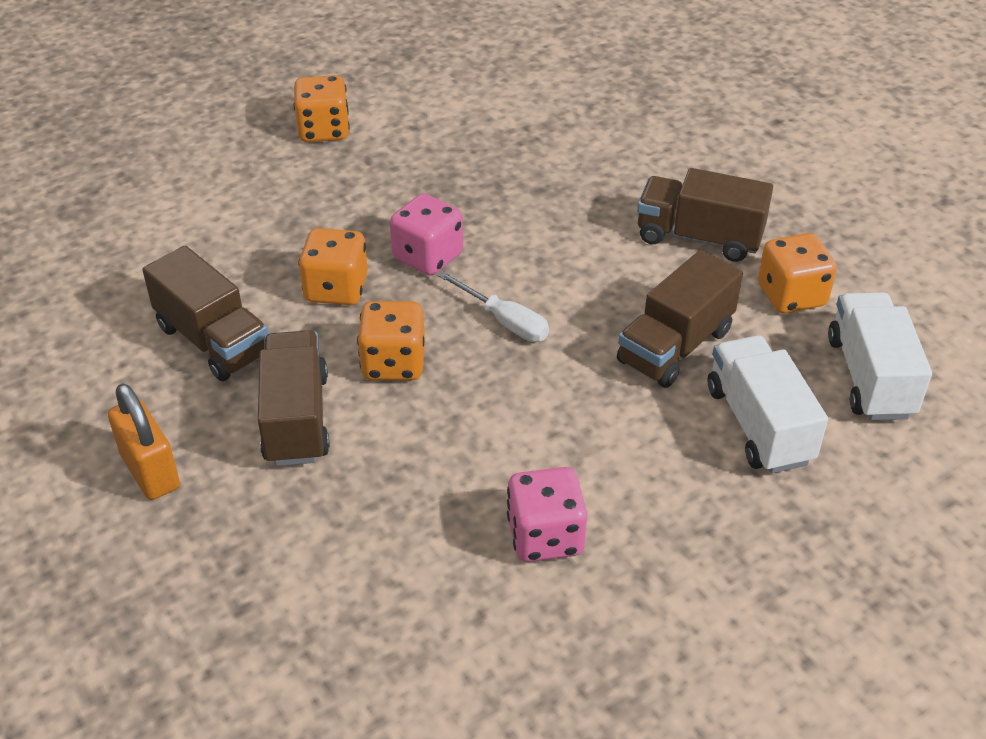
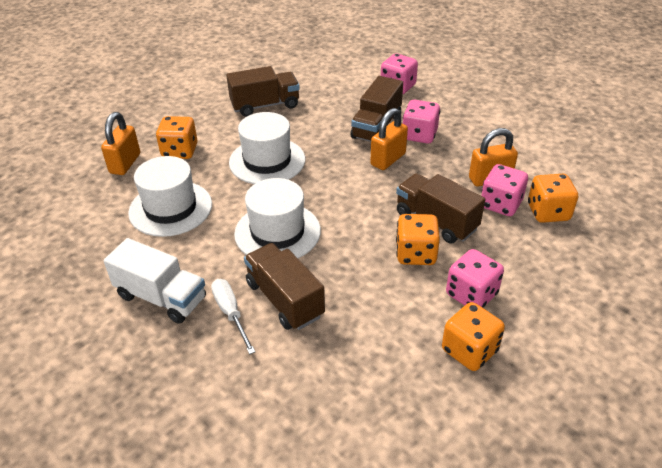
orange padlock: 1 -> 3
pink dice: 2 -> 4
white hat: 0 -> 3
white truck: 2 -> 1

